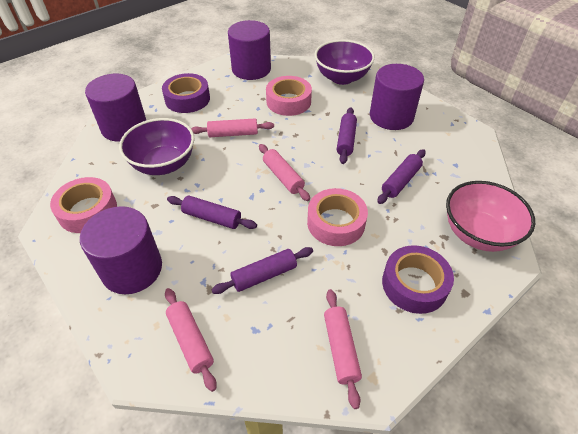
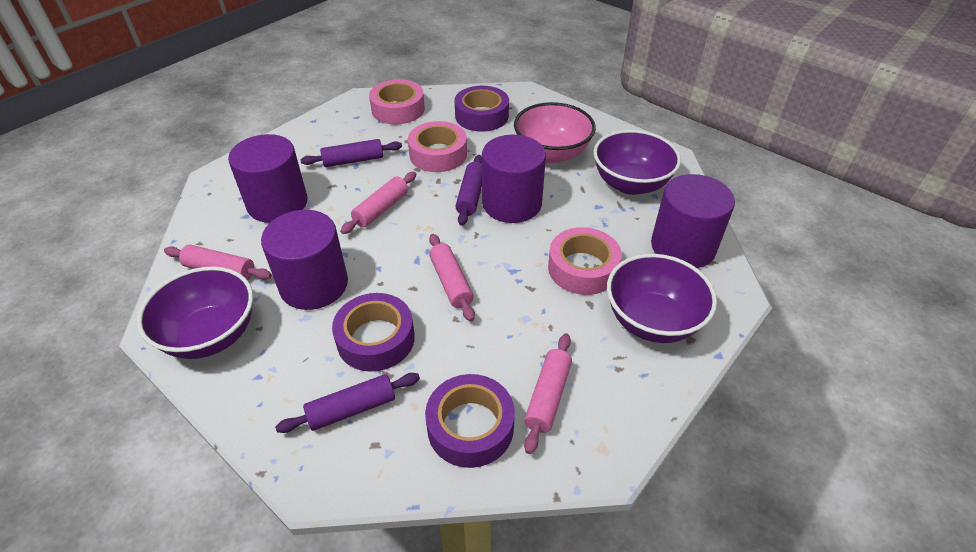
purple bowl: 2 -> 3
purple rolling pin: 4 -> 3
purple tape: 2 -> 3

